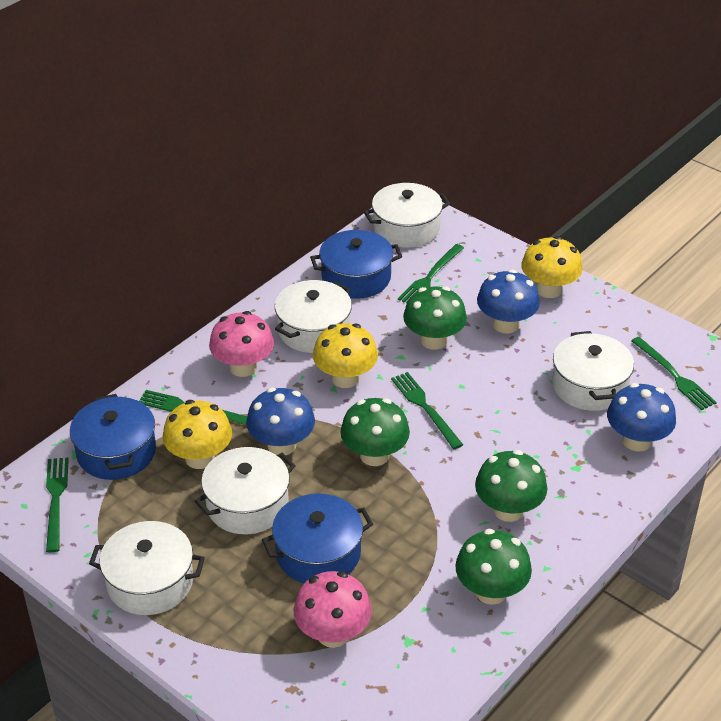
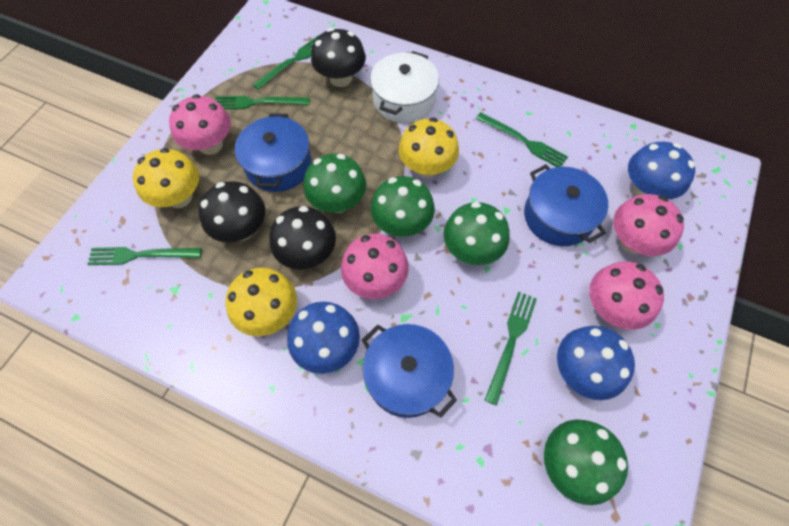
black mushroom: 0 -> 3
pink mushroom: 2 -> 4
white pot: 5 -> 1

